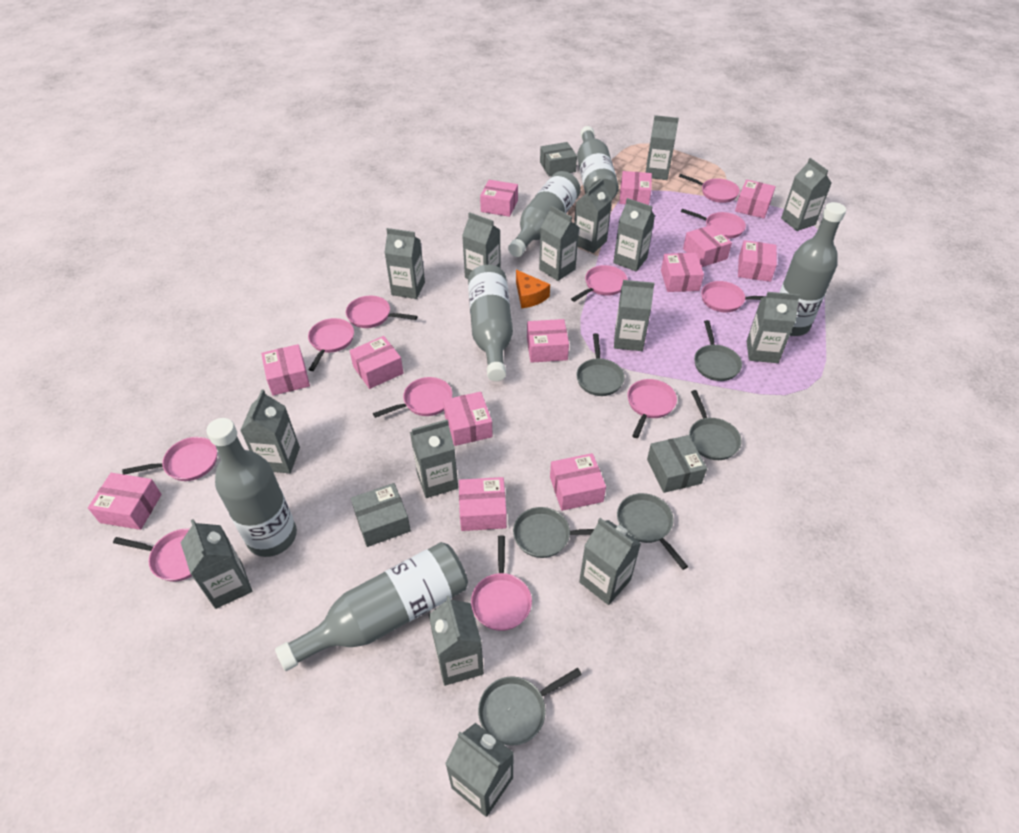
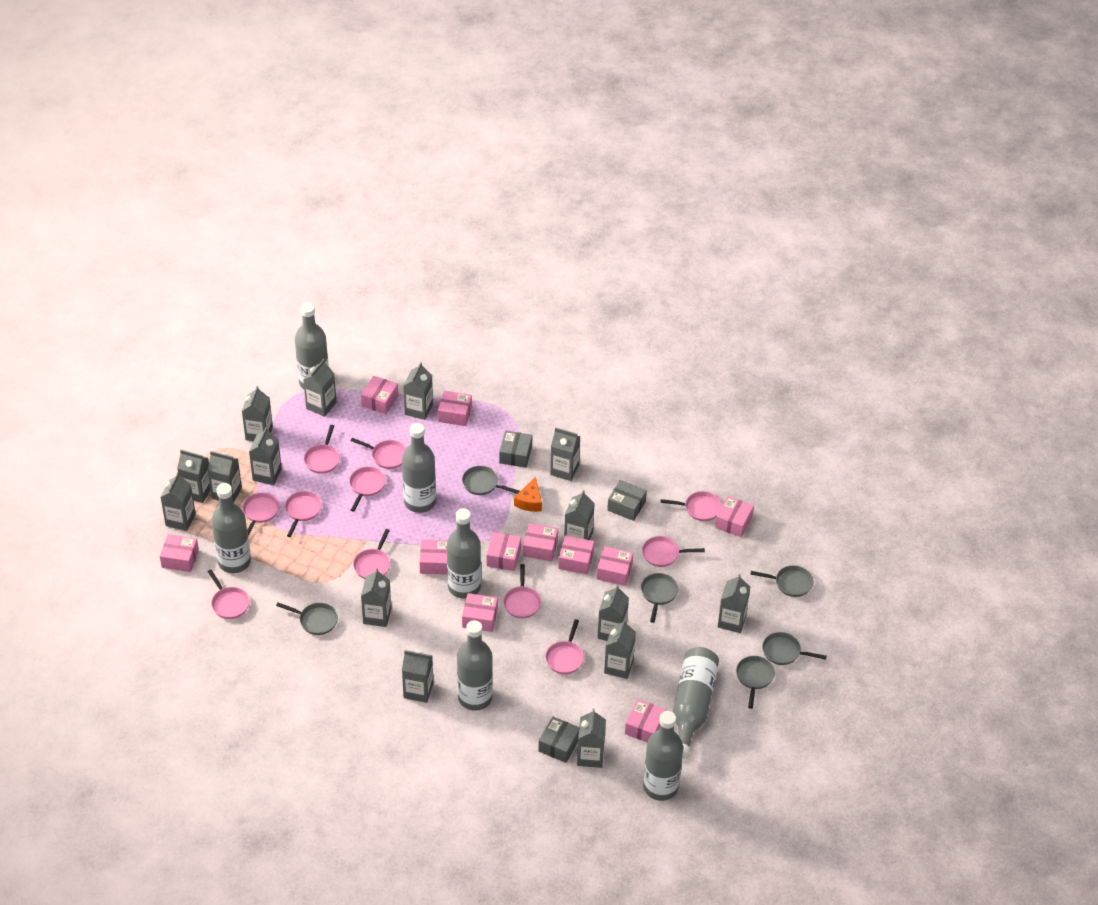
grey bottle: 6 -> 7
pink box: 13 -> 11

